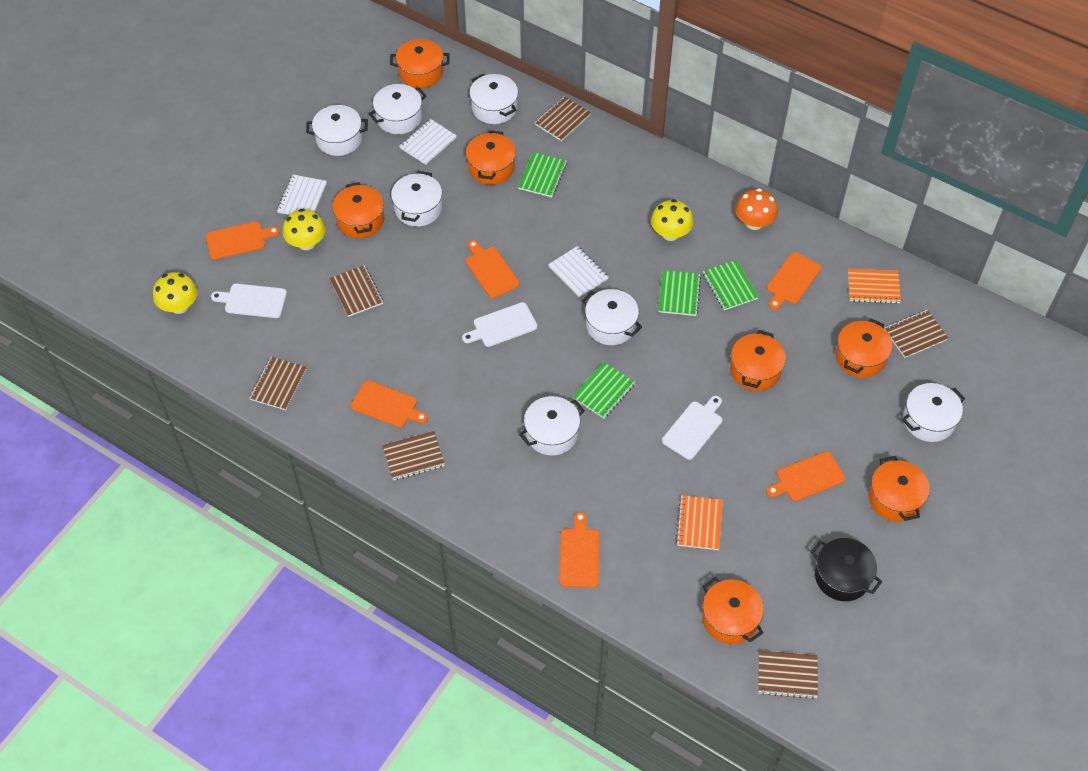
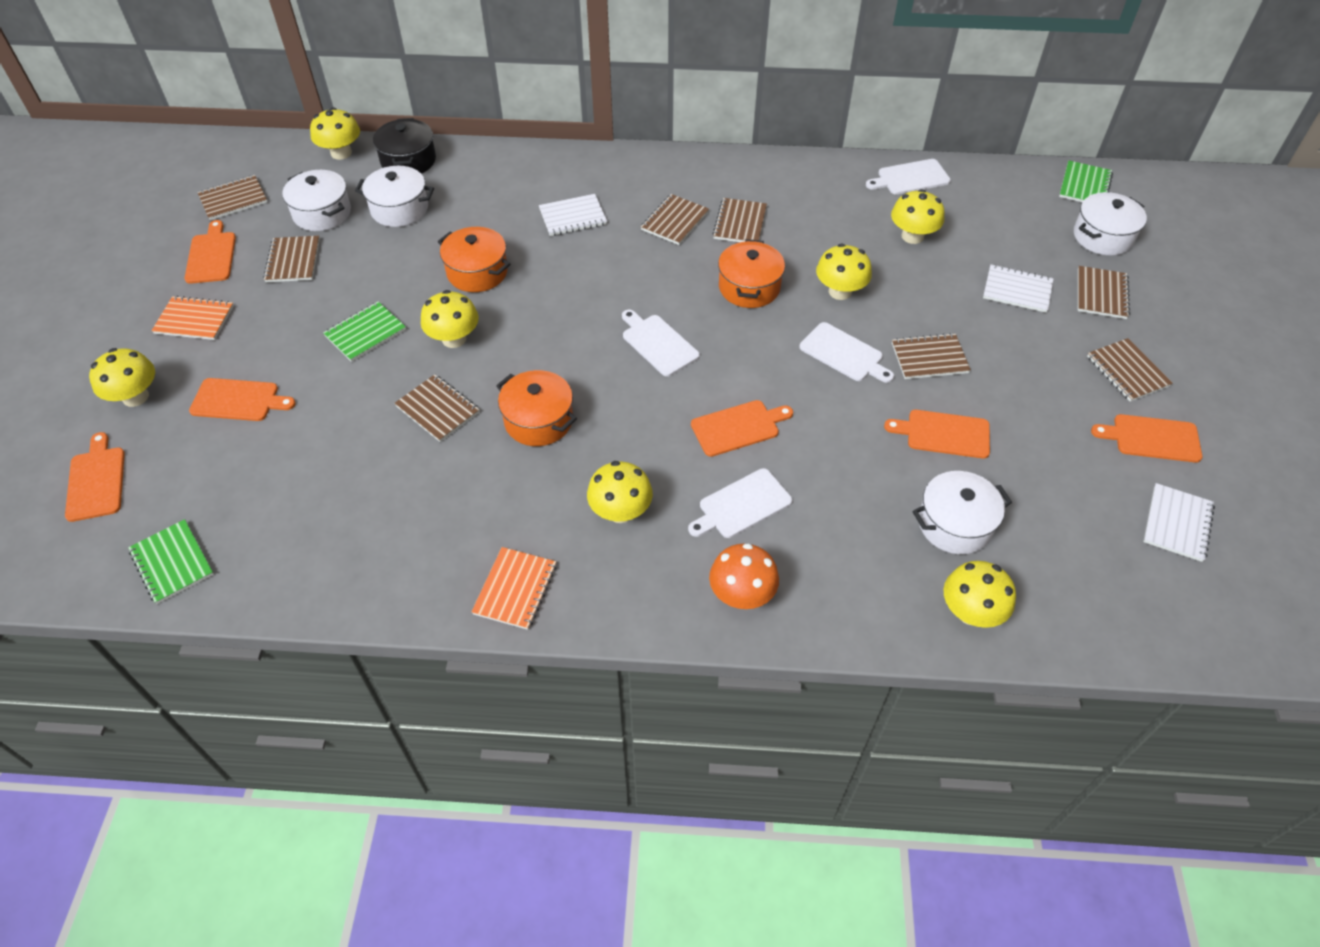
brown notebook: 6 -> 8
green notebook: 4 -> 3
orange pot: 7 -> 3
white cutting board: 3 -> 4
white pot: 7 -> 4
yellow mushroom: 3 -> 7

